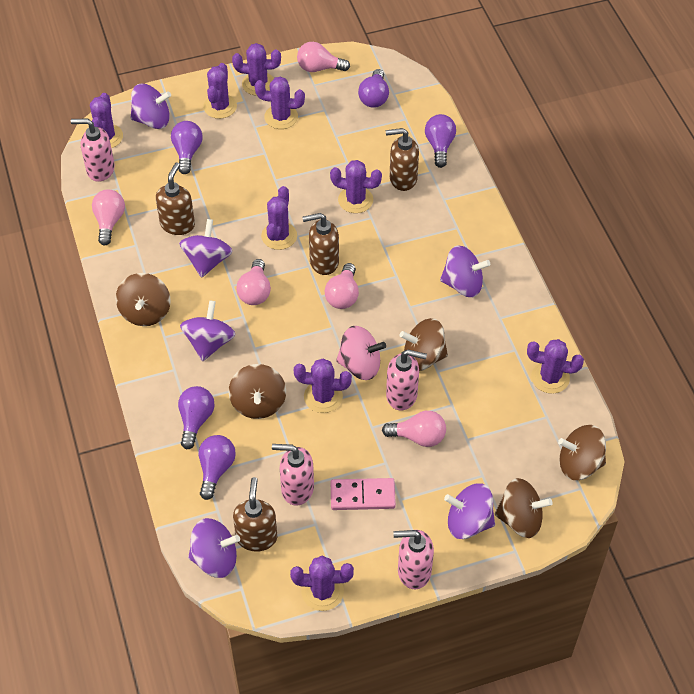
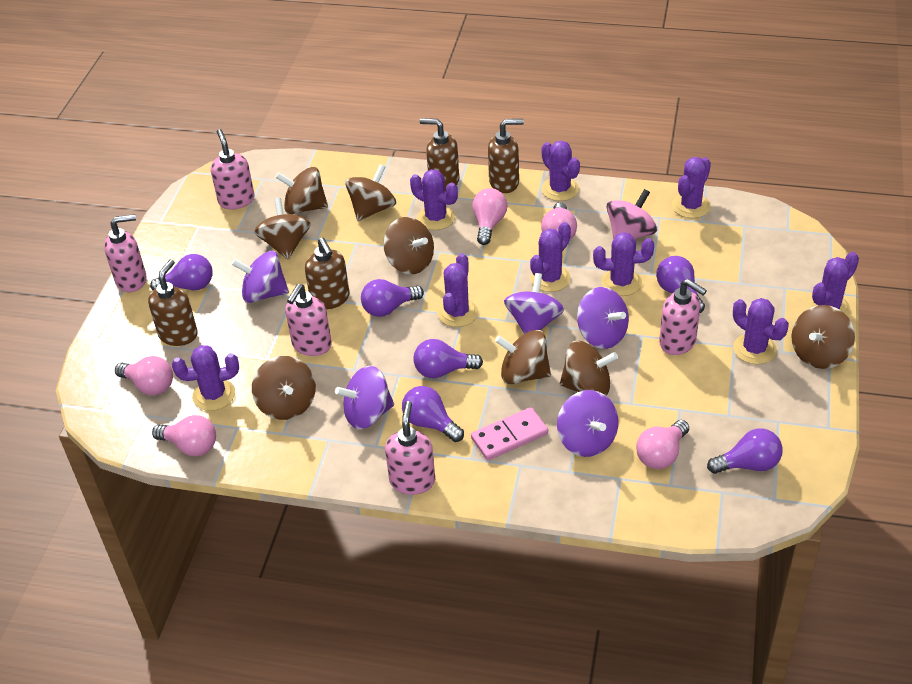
brown spinning top: 5 -> 8
pink soap dispenser: 4 -> 5
purple light bulb: 5 -> 6
purple spinning top: 6 -> 5

